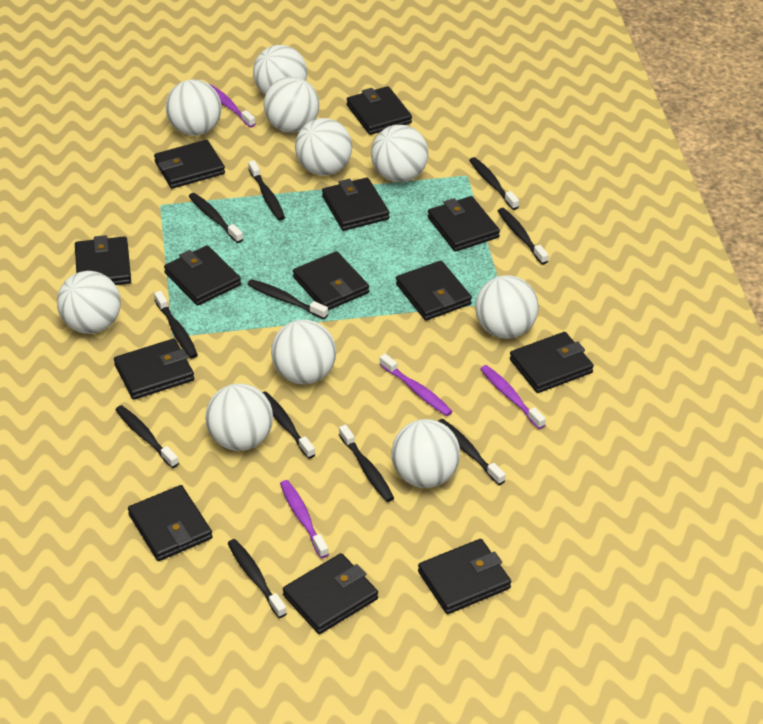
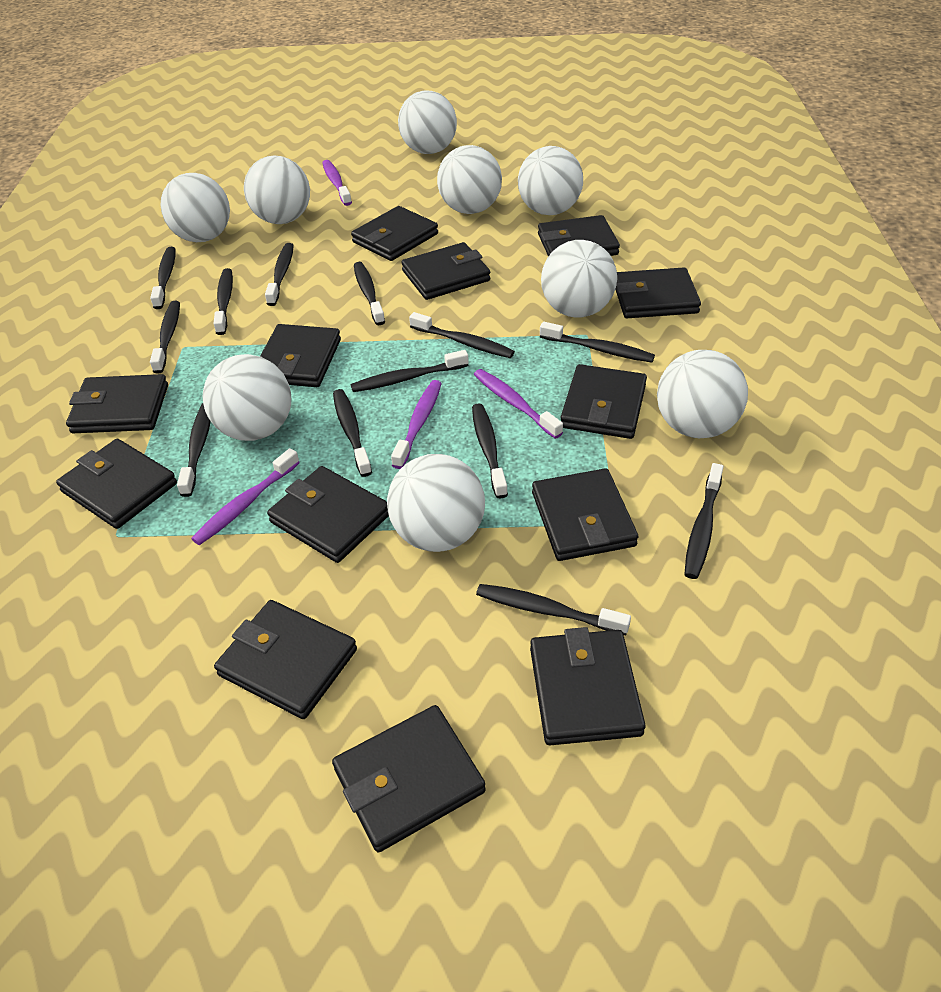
black toothbrush: 11 -> 13
white ball: 10 -> 9

